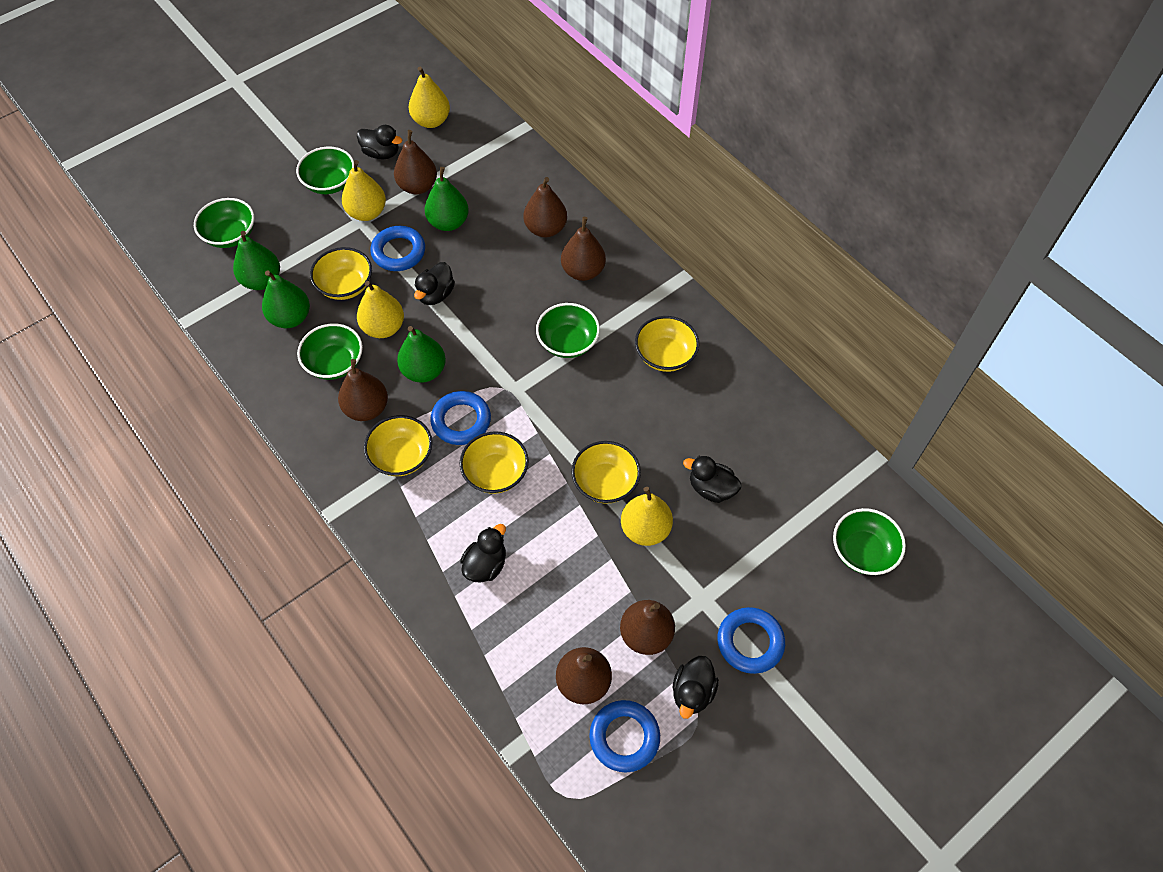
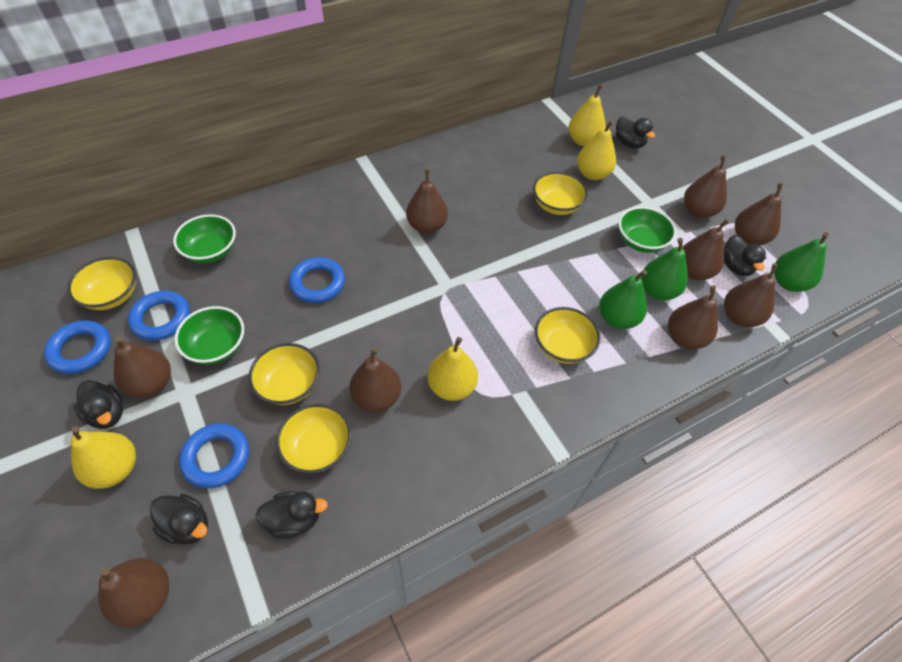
brown pear: 6 -> 9
green bowl: 5 -> 3
green pear: 4 -> 3

